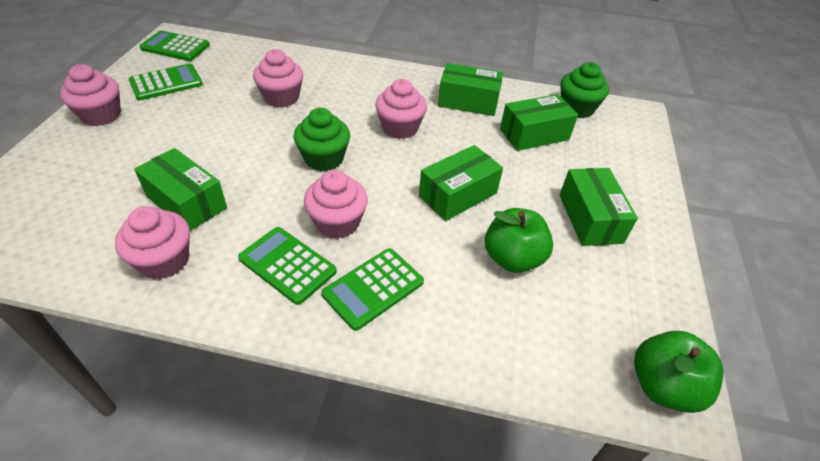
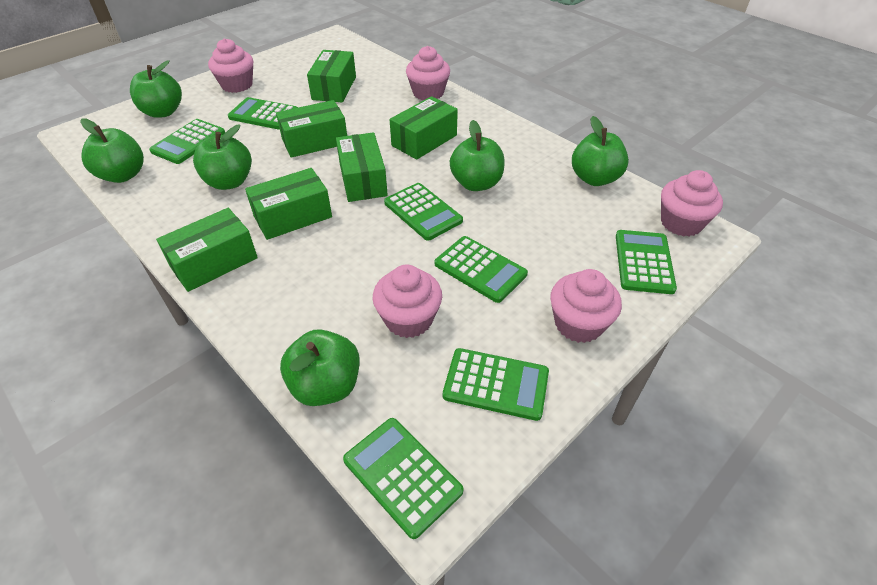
green apple: 2 -> 6
green box: 5 -> 6
green calculator: 4 -> 7
green cupcake: 2 -> 0

